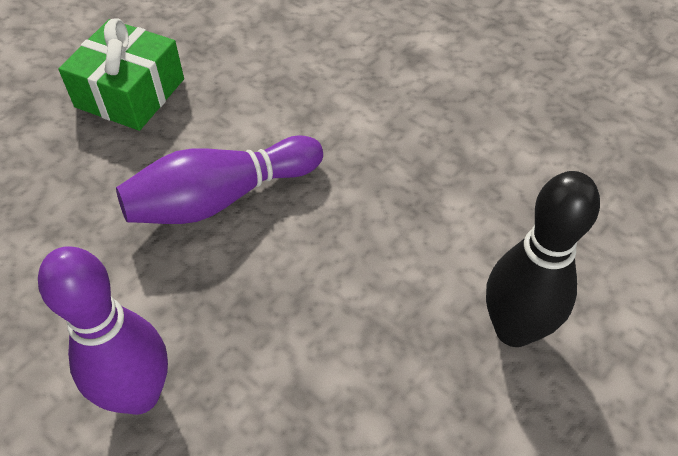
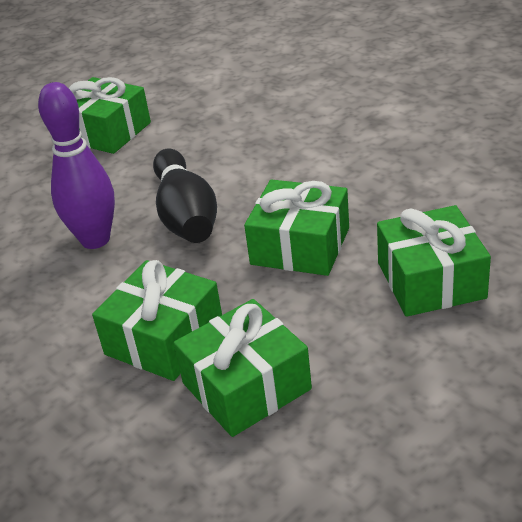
green gift: 1 -> 5
purple bowling pin: 2 -> 1

